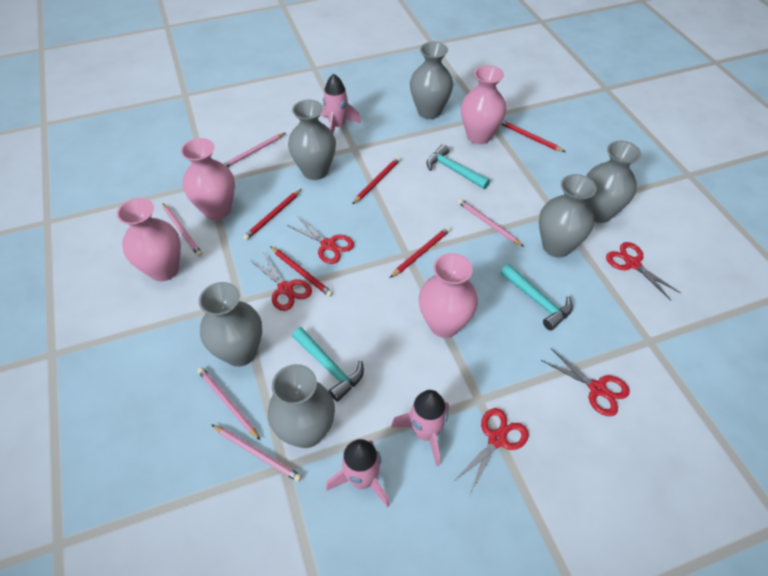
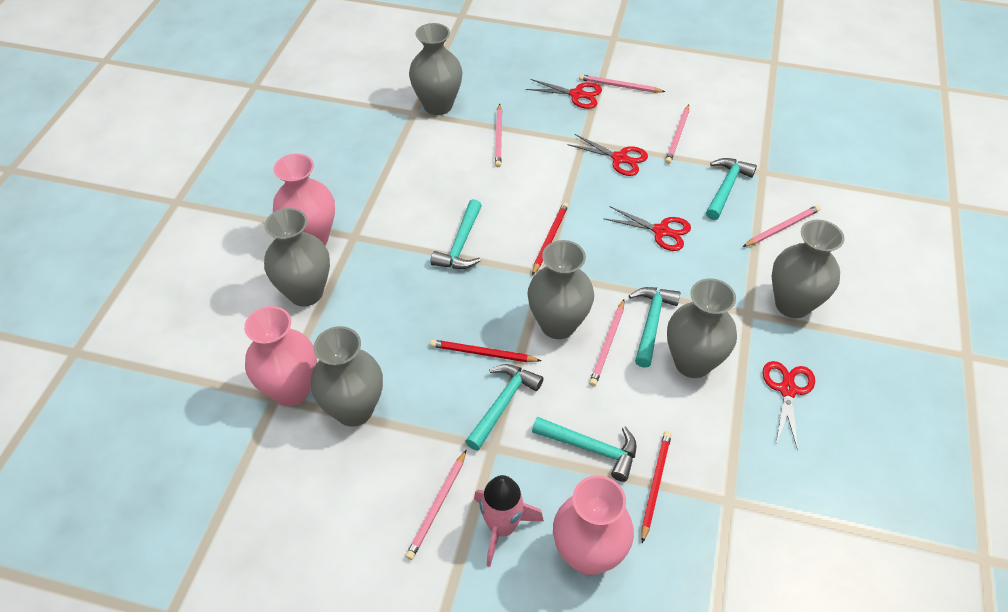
pink pencil: 5 -> 6
pink rocket: 3 -> 1
pink vase: 4 -> 3
red pencil: 5 -> 3
red scissors: 5 -> 4
turquoise hammer: 3 -> 5

